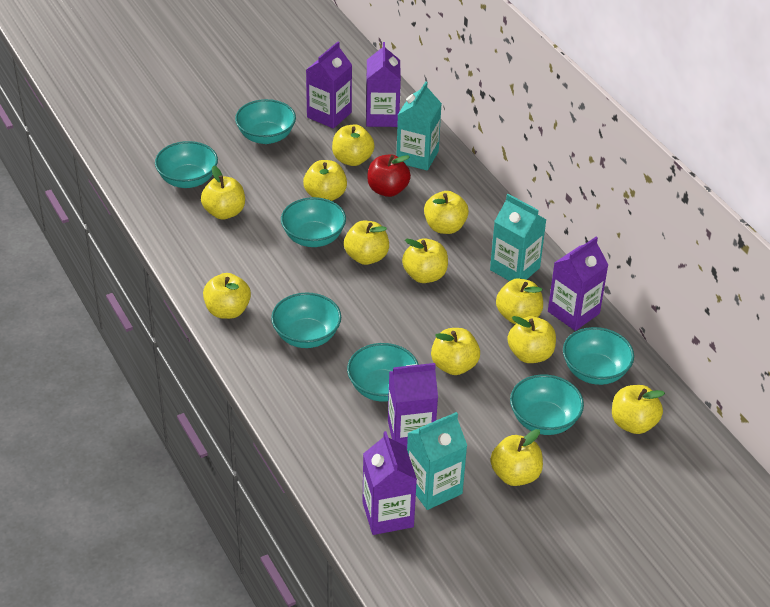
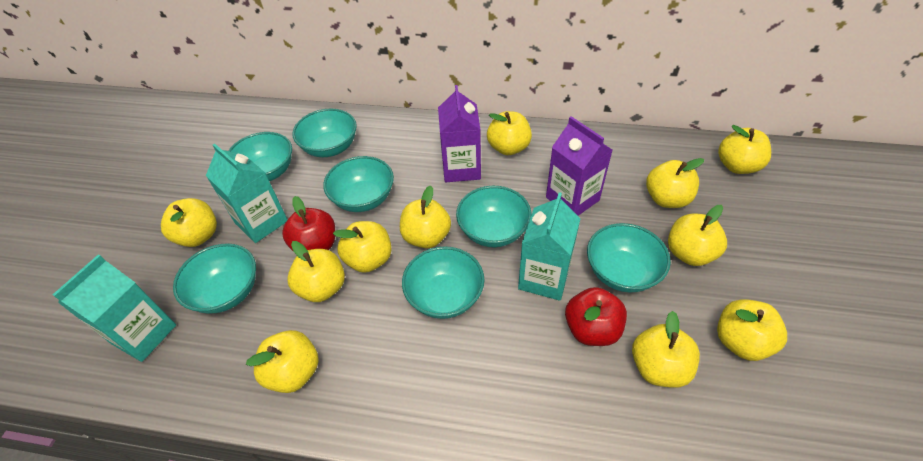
purple carton: 5 -> 2
red apple: 1 -> 2
yellow apple: 12 -> 11

